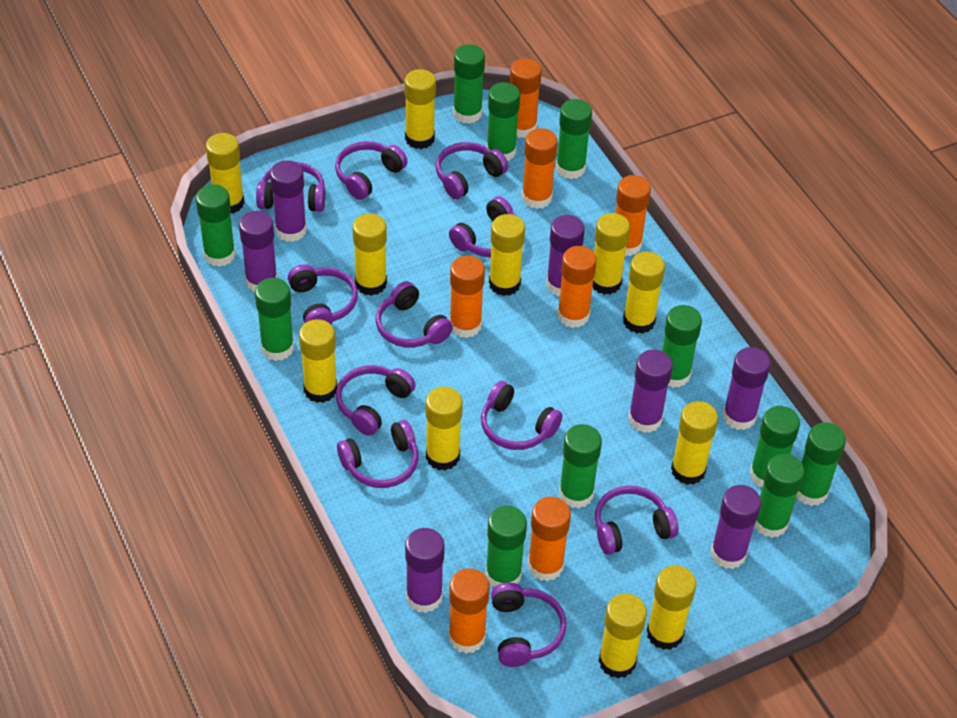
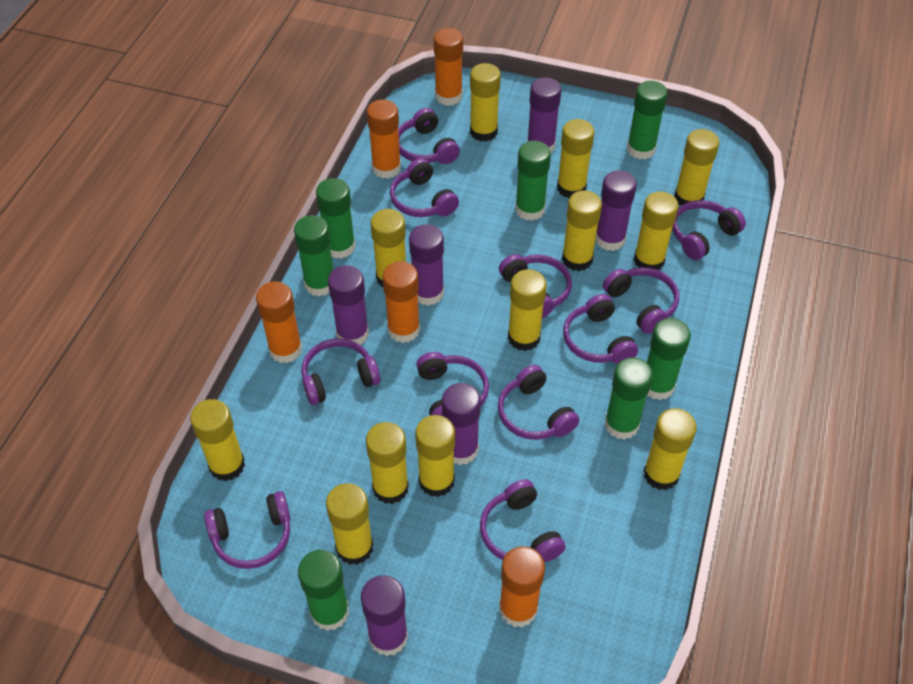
green glue stick: 11 -> 7
orange glue stick: 7 -> 5
purple glue stick: 7 -> 6
yellow glue stick: 11 -> 12

